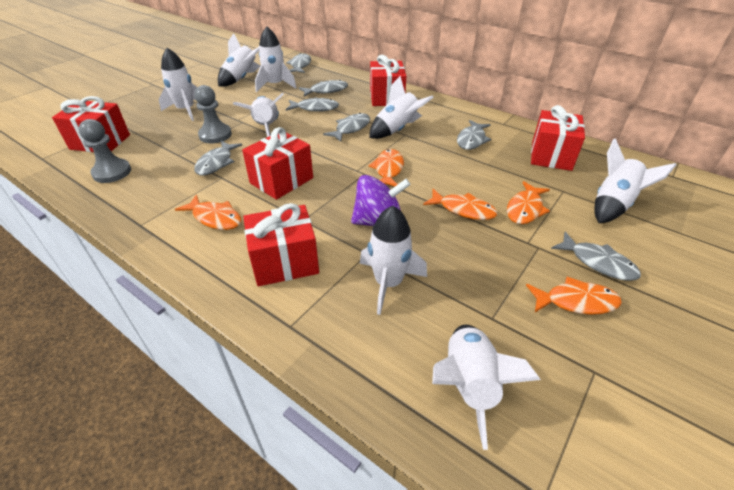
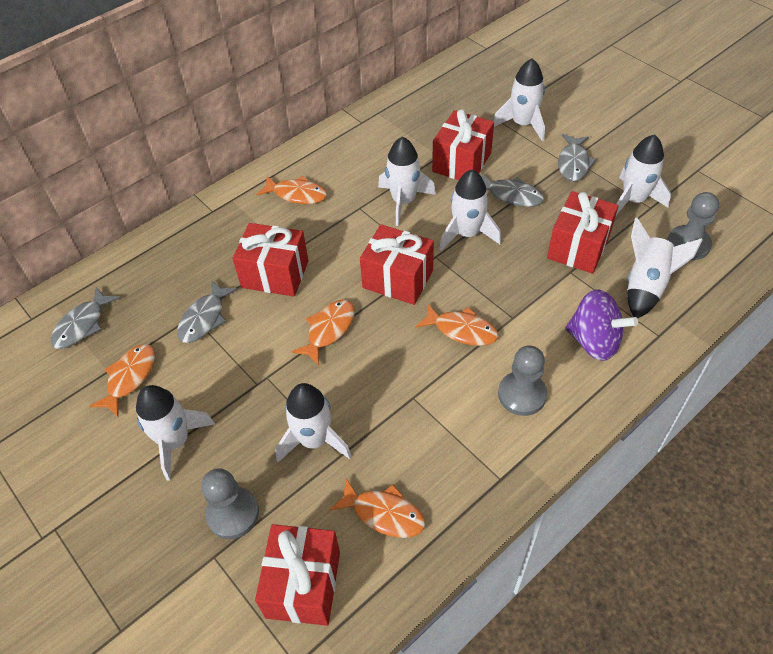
grey fish: 7 -> 4
grey pawn: 2 -> 3
white rocket: 8 -> 7

